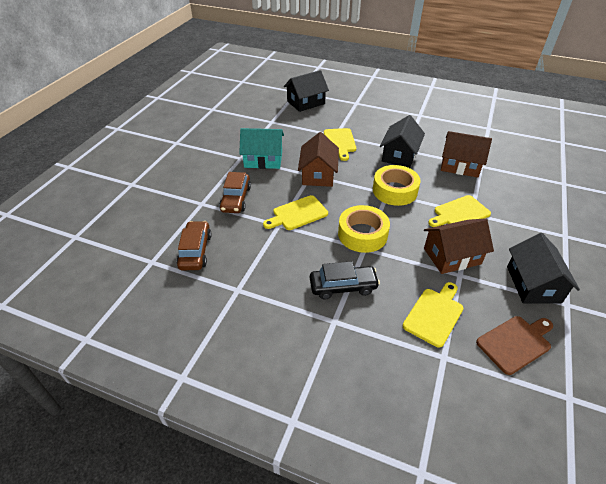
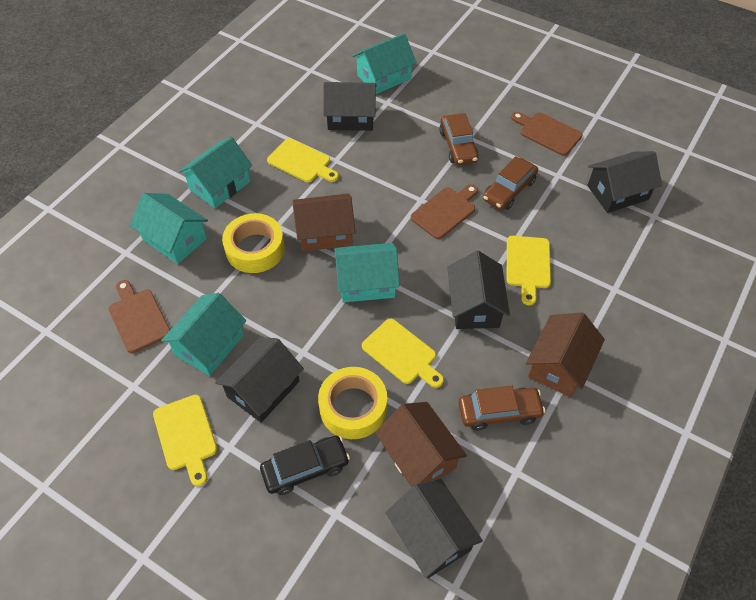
black house: 3 -> 5
brown car: 2 -> 3
brown cutting board: 1 -> 3
turquoise house: 1 -> 5

